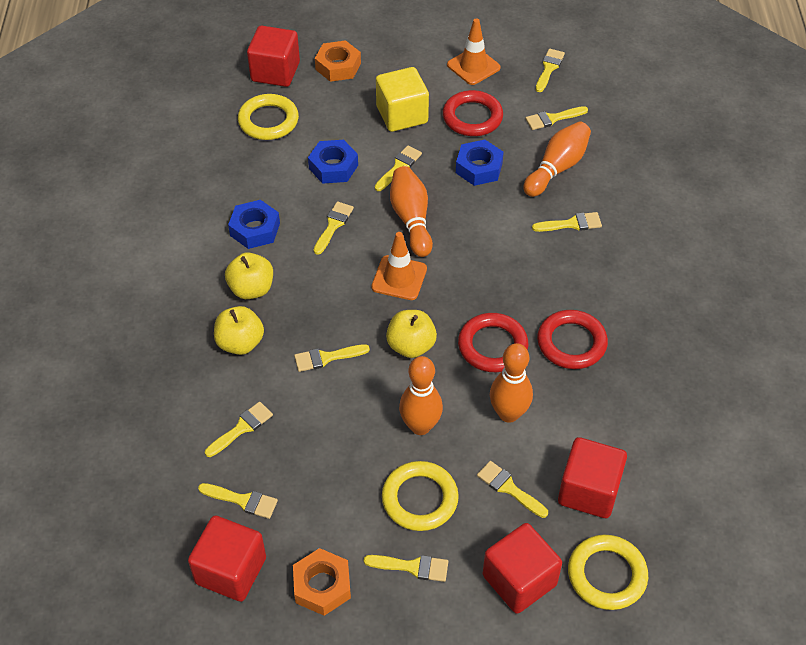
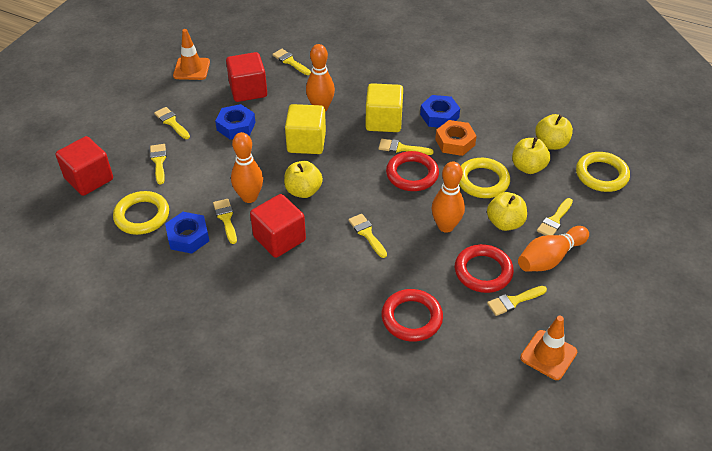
orange nut: 2 -> 1
red cube: 4 -> 3
yellow apple: 3 -> 4
yellow brush: 10 -> 8
yellow cube: 1 -> 2

